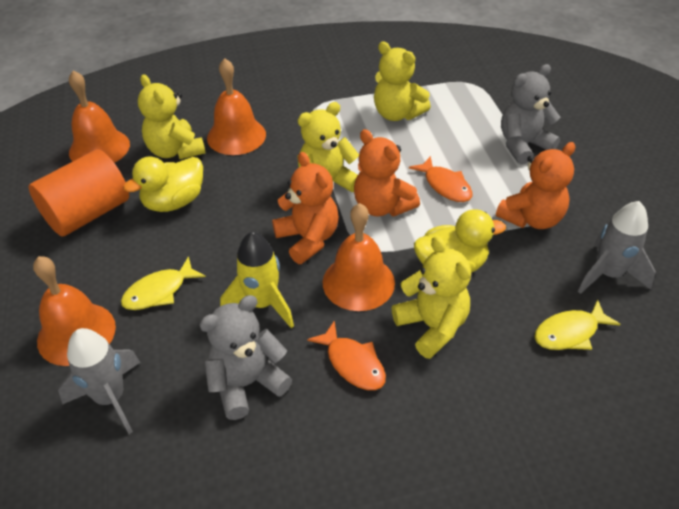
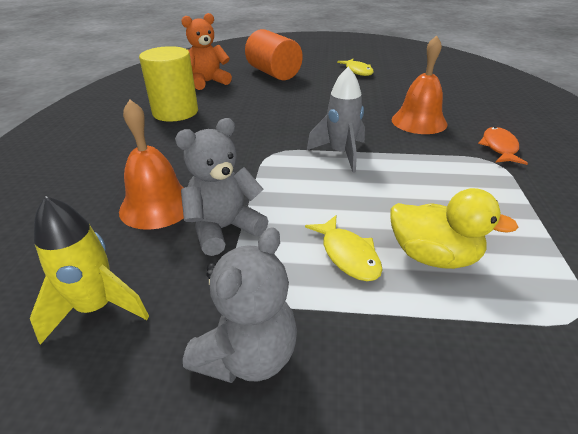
grey rocket: 2 -> 1
orange bell: 4 -> 2
orange fish: 2 -> 1
orange teddy bear: 3 -> 1
yellow cylinder: 0 -> 1
yellow duck: 2 -> 1
yellow teddy bear: 4 -> 0

